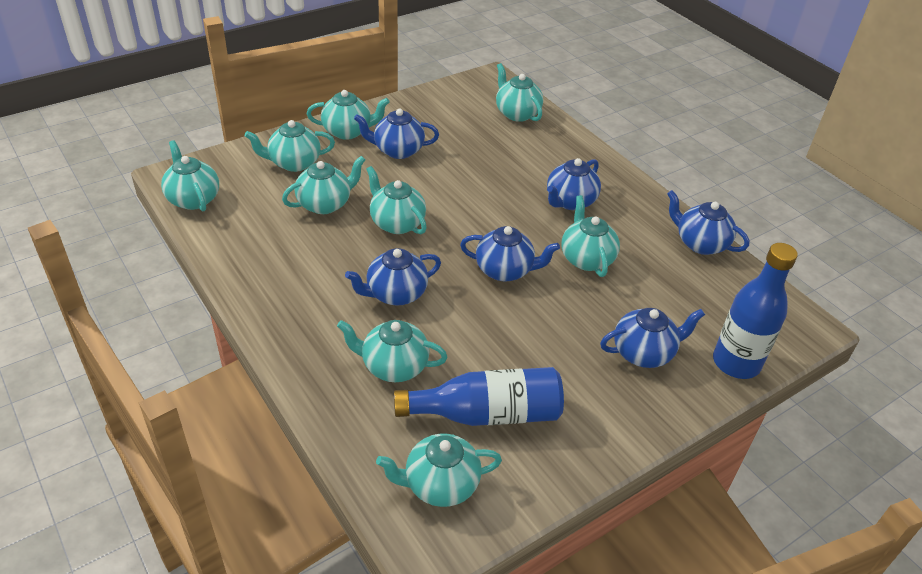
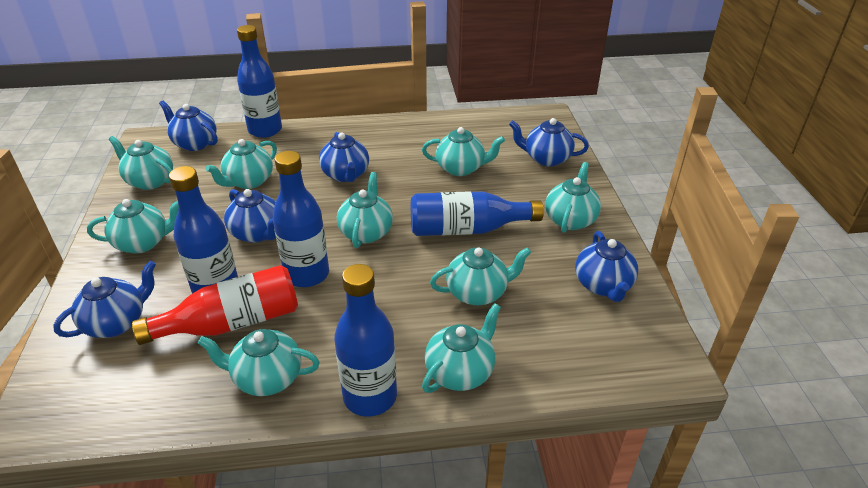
blue bottle: 2 -> 5
red bottle: 0 -> 1

